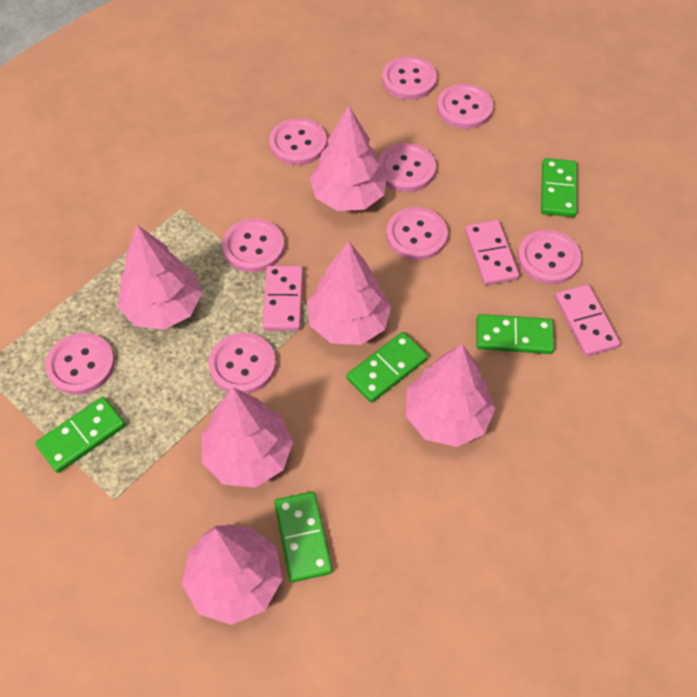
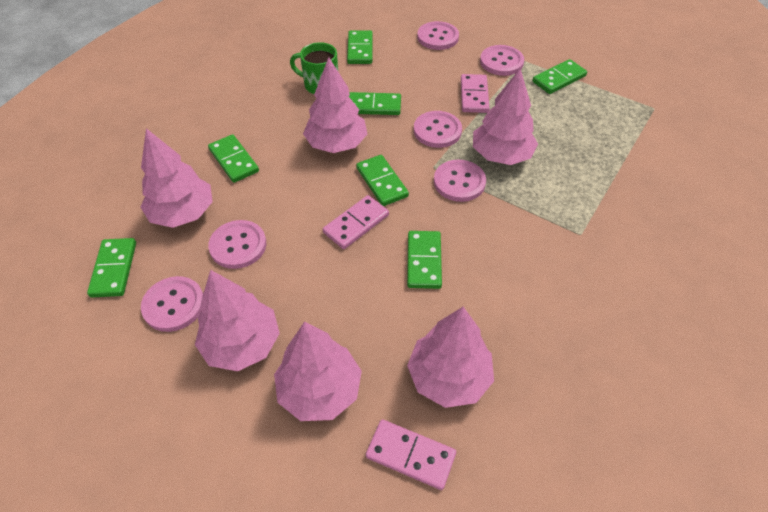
green domino: 5 -> 7
green mug: 0 -> 1
pink button: 9 -> 6

